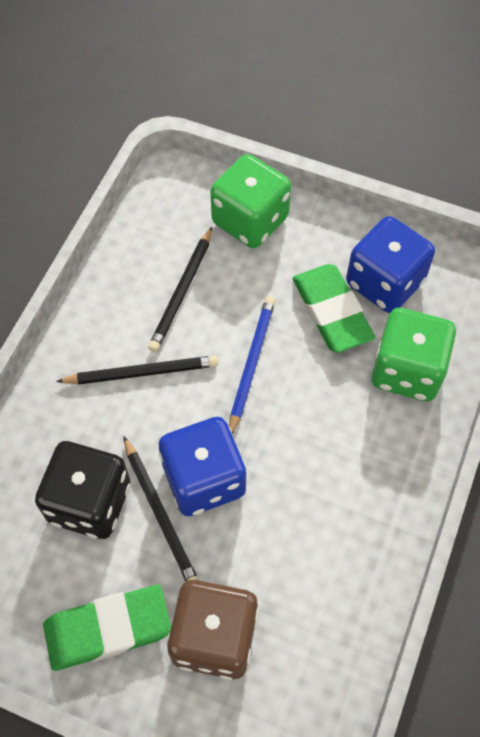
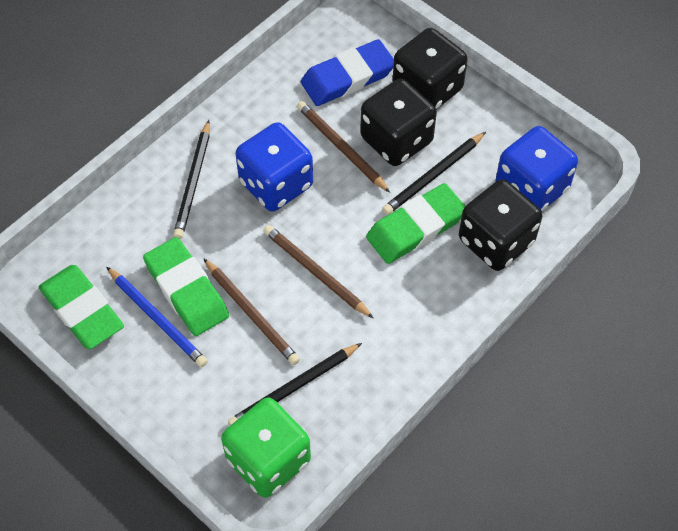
black dice: 1 -> 3
blue eraser: 0 -> 1
brown dice: 1 -> 0
brown pencil: 0 -> 3
green dice: 2 -> 1
green eraser: 2 -> 3

